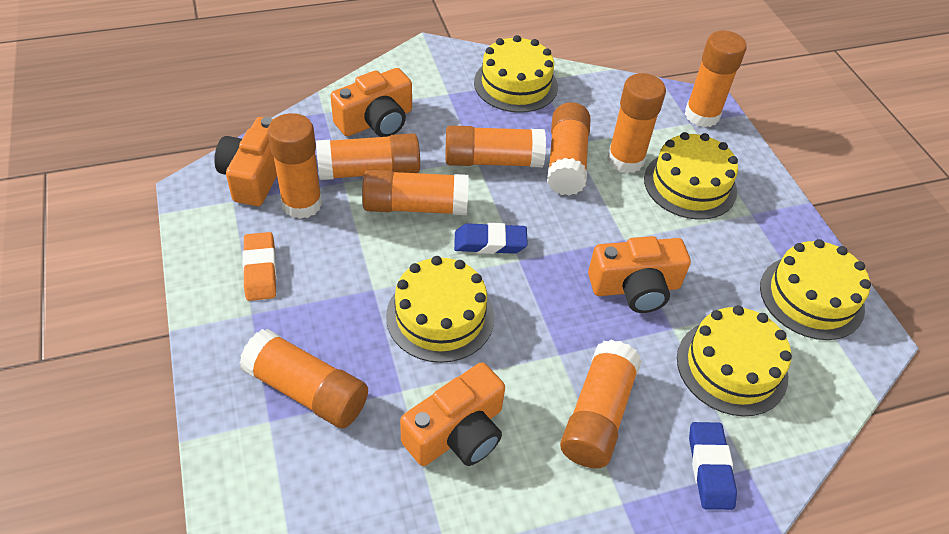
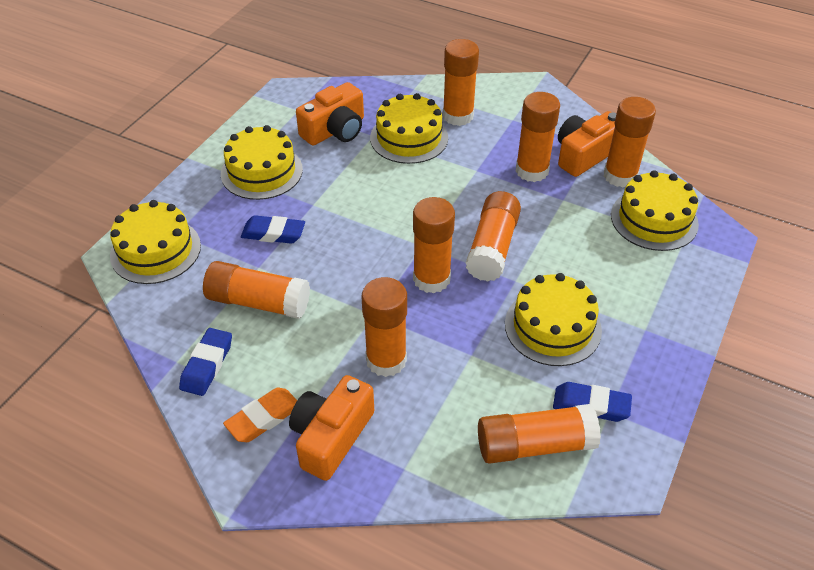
blue eraser: 2 -> 3
orange camera: 4 -> 3
orange glue stick: 9 -> 8

